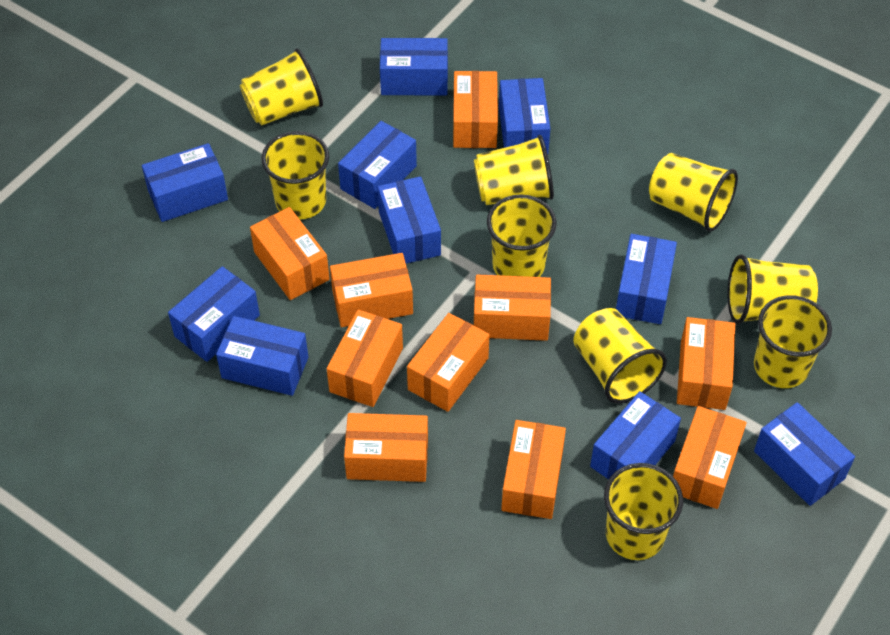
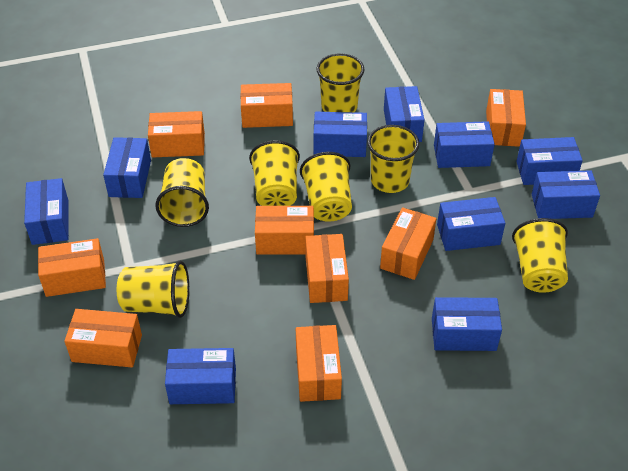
orange box: 10 -> 9
yellow cup: 9 -> 7

